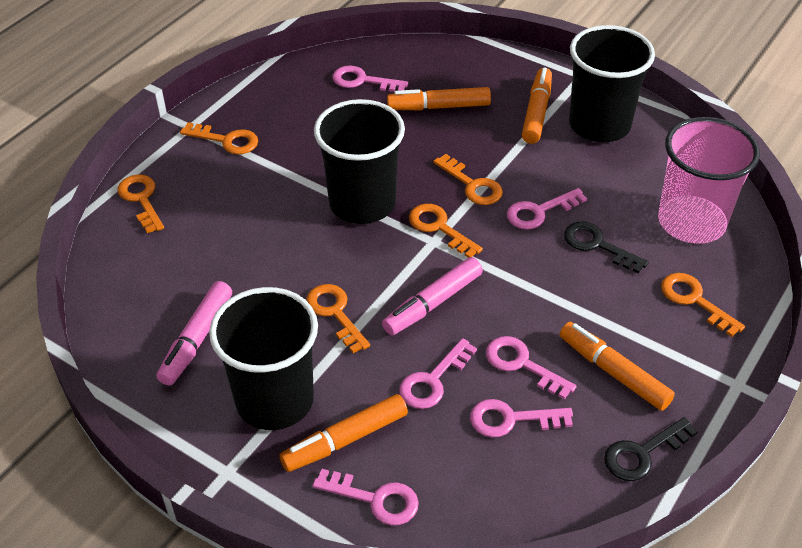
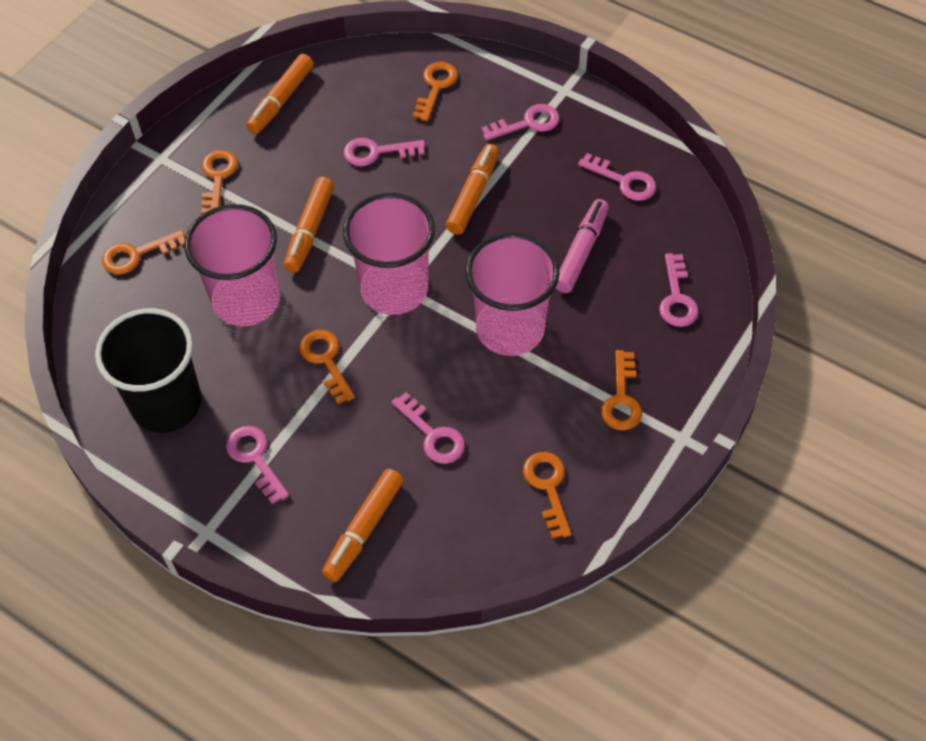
black cup: 3 -> 1
black key: 2 -> 0
pink cup: 1 -> 3
pink marker: 2 -> 1

